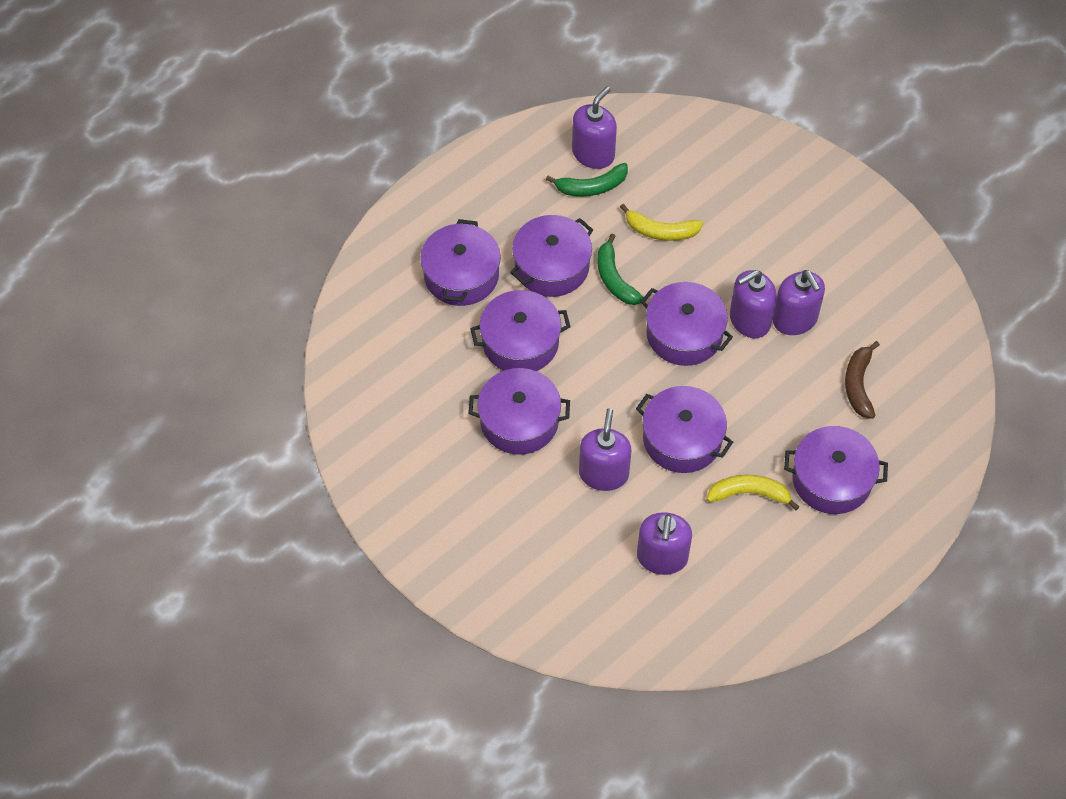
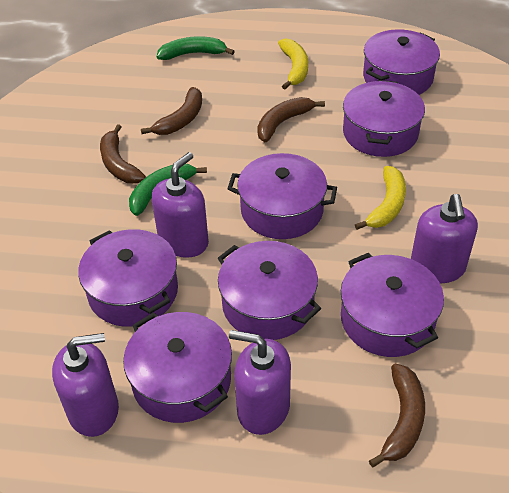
brown banana: 1 -> 4
purple soap dispenser: 5 -> 4

